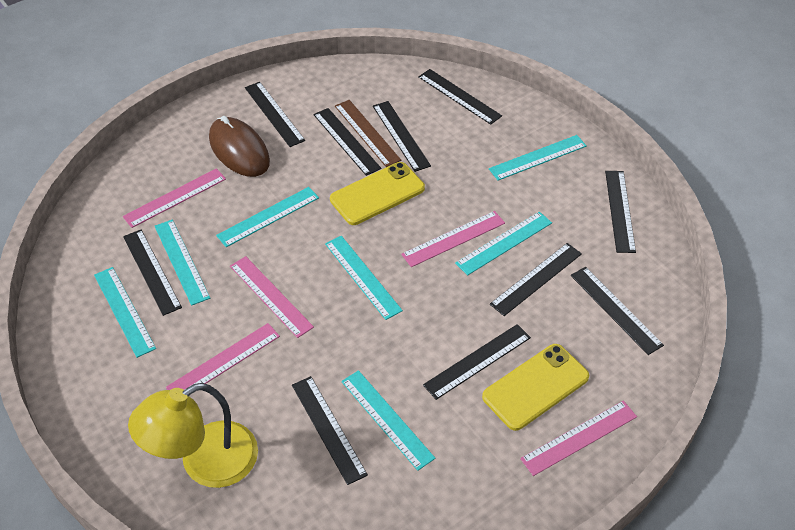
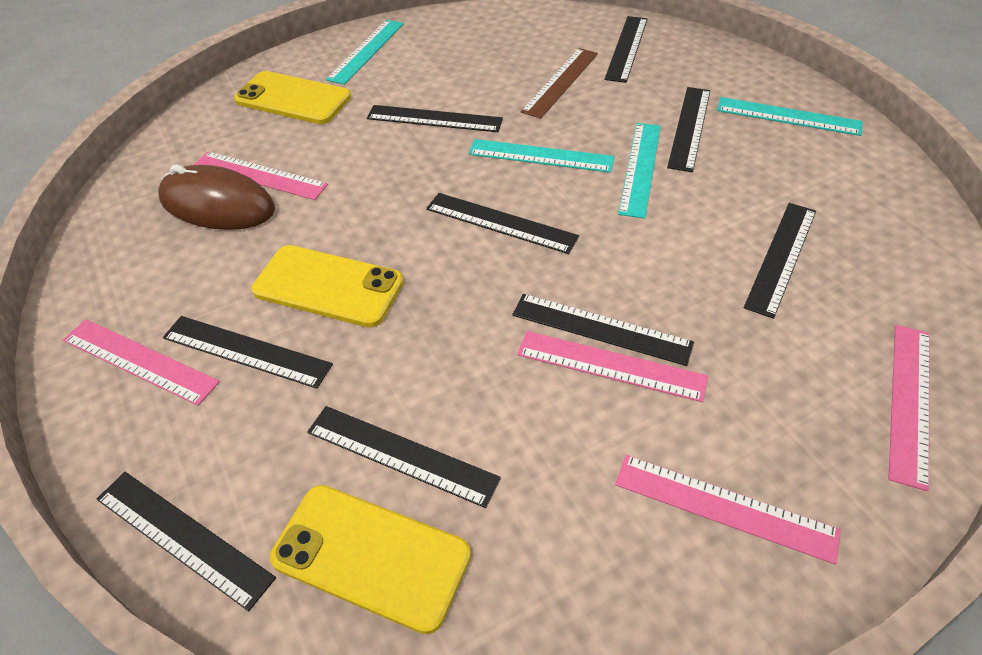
black ruler: 10 -> 9
turquoise ruler: 7 -> 4
yellow lamp: 1 -> 0
yellow phone: 2 -> 3

